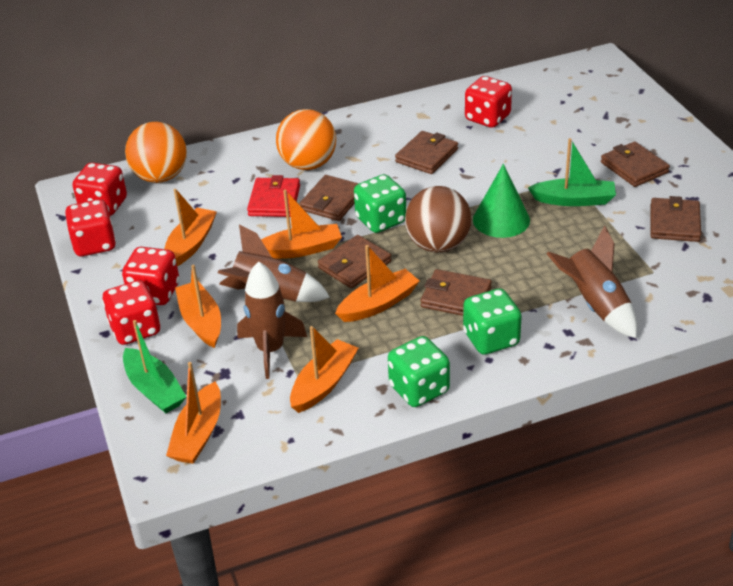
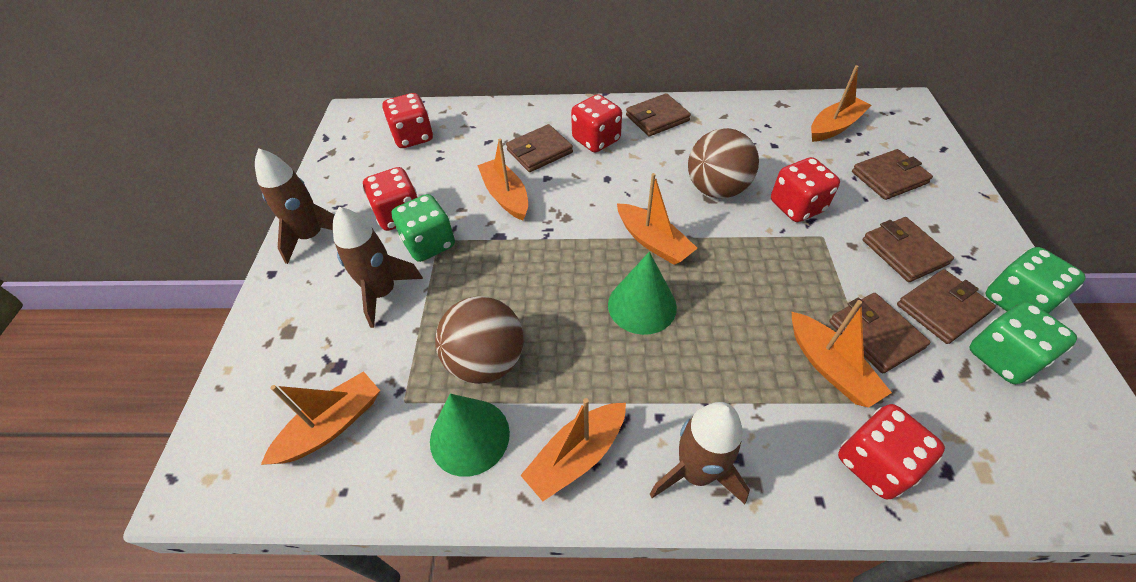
brown ball: 1 -> 2
green boat: 2 -> 0
green cone: 1 -> 2
orange ball: 2 -> 0
red wallet: 1 -> 0

